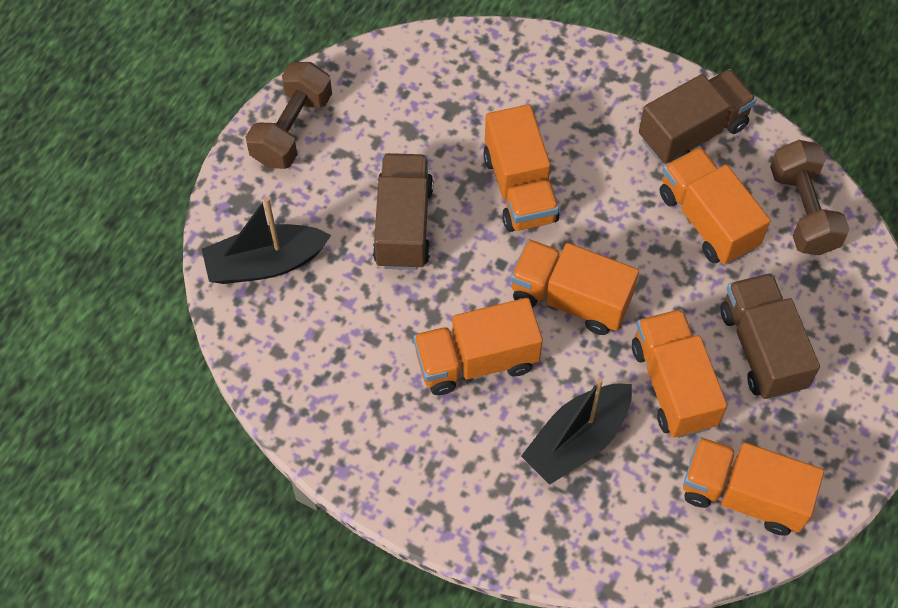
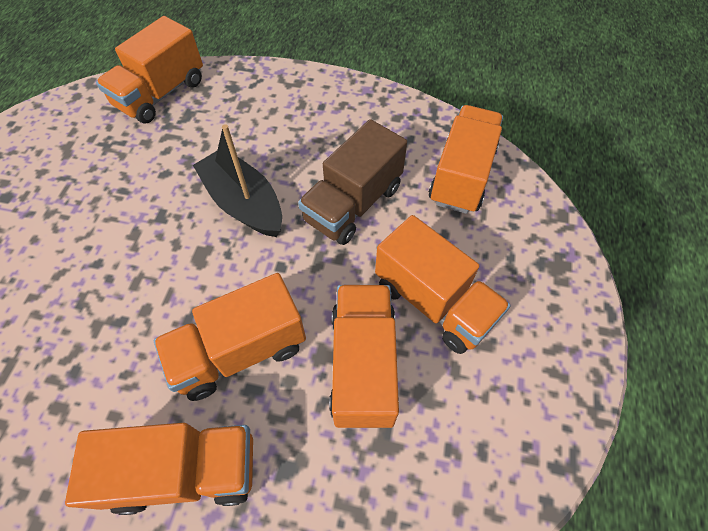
black boat: 2 -> 1
brown dumbbell: 2 -> 0
brown truck: 3 -> 1

